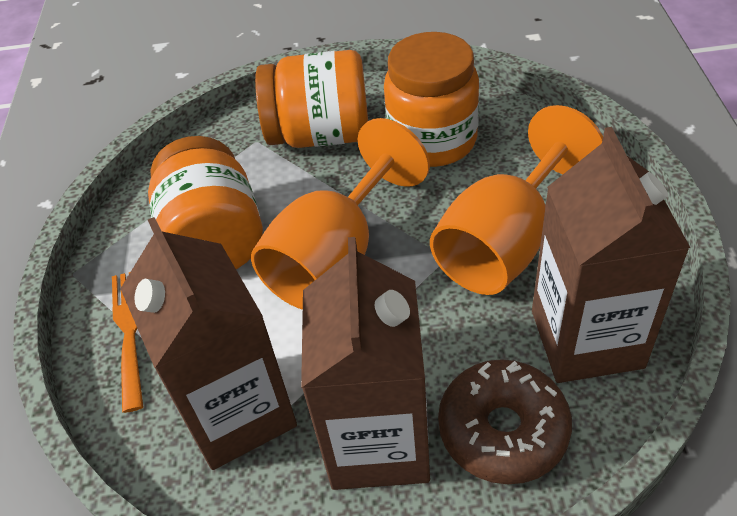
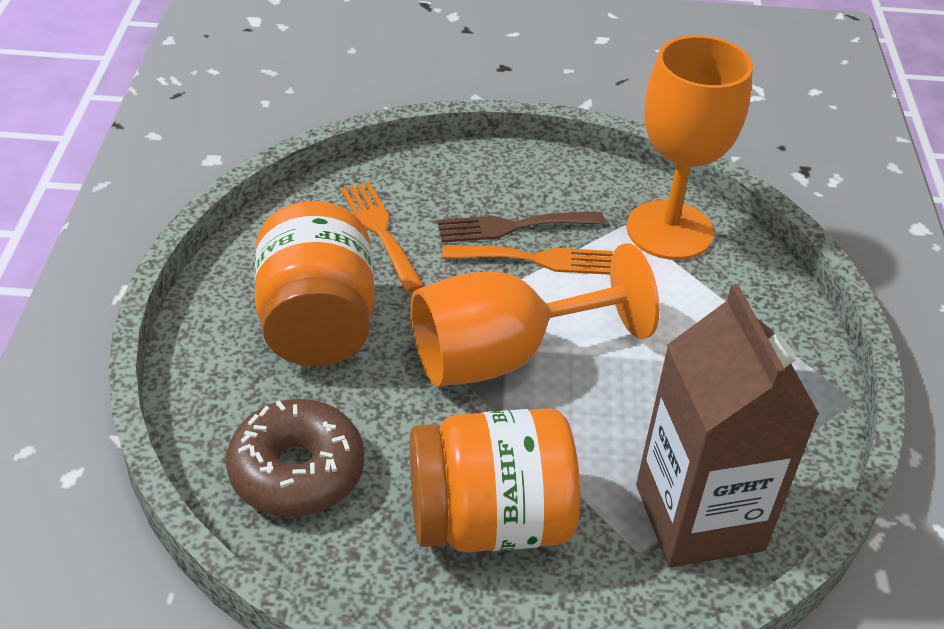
brown carton: 3 -> 1
brown fork: 0 -> 1
orange fork: 1 -> 2
orange jar: 3 -> 2

